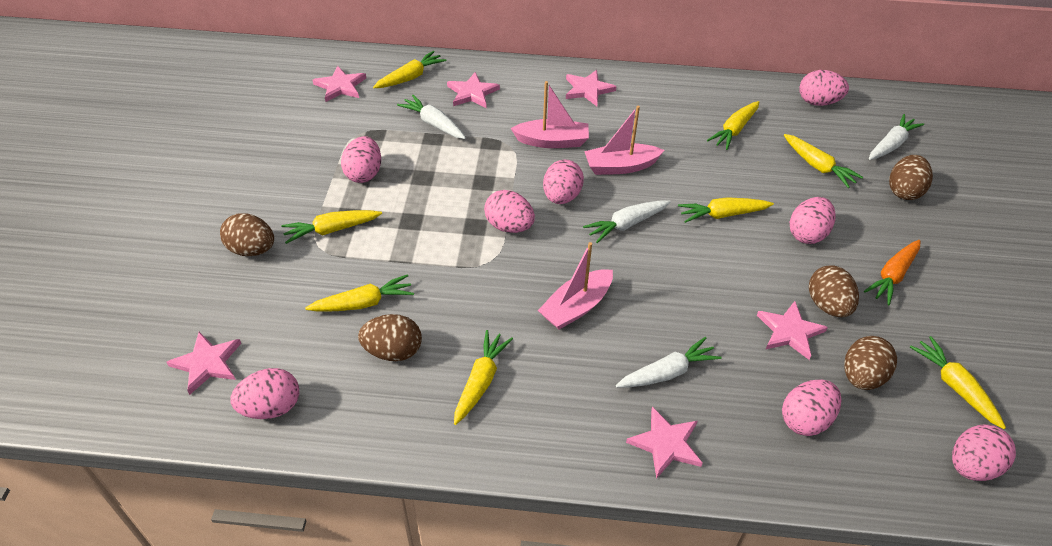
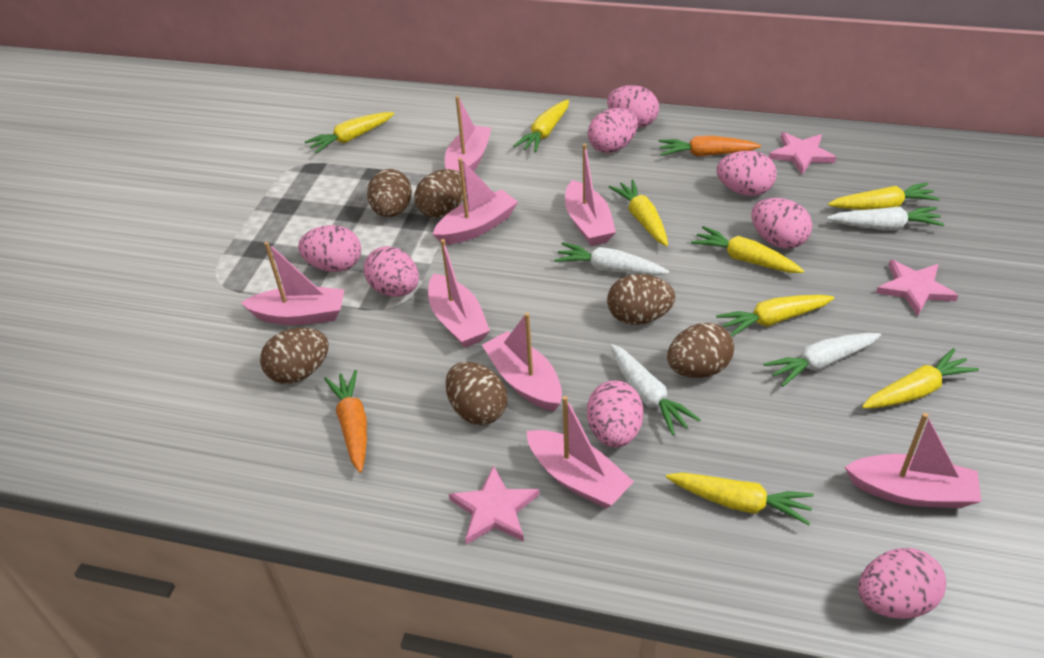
brown egg: 5 -> 6
orange carrot: 1 -> 2
pink boat: 3 -> 8
pink star: 6 -> 3

